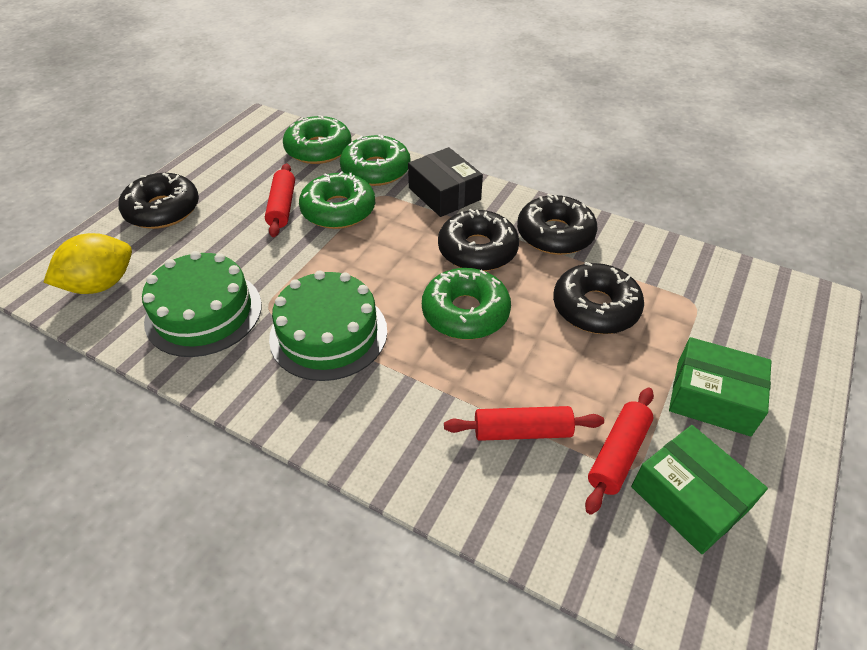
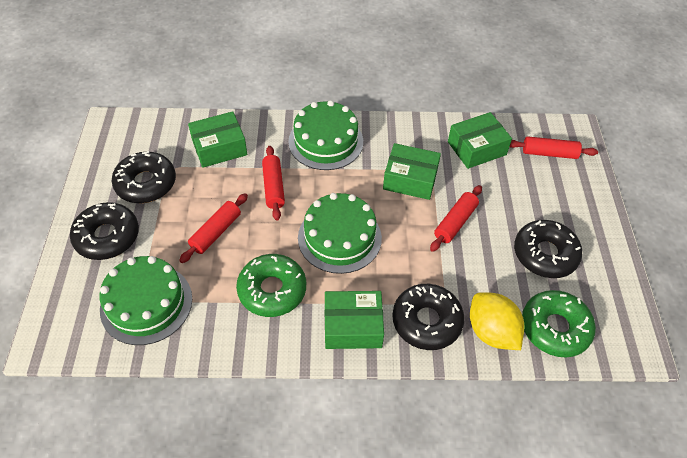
black box: 1 -> 0
green box: 2 -> 4
green cake: 2 -> 3
green donut: 4 -> 2
red rolling pin: 3 -> 4

